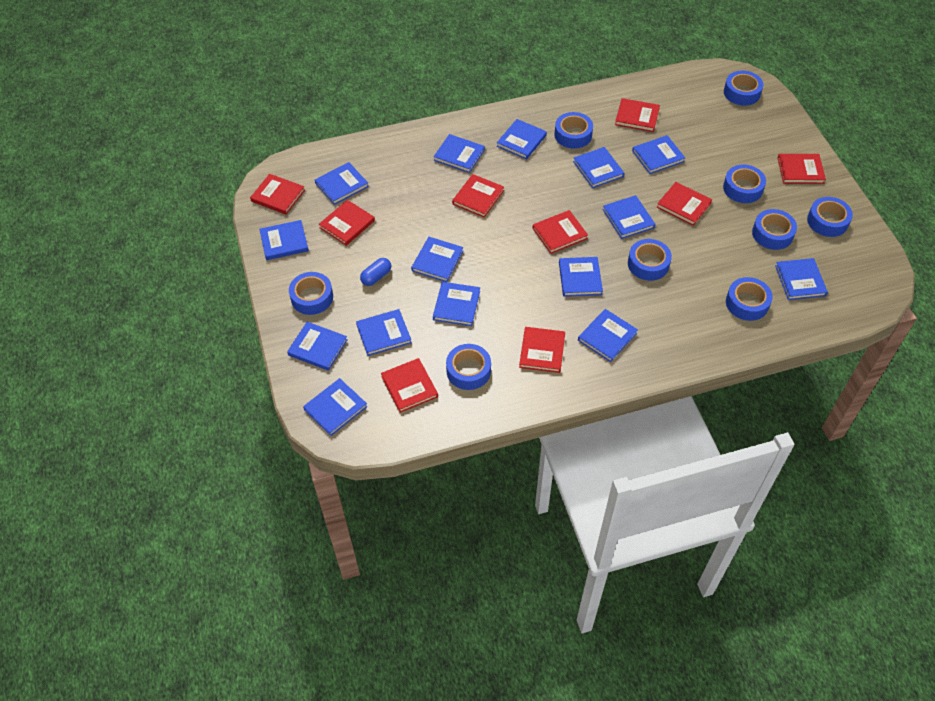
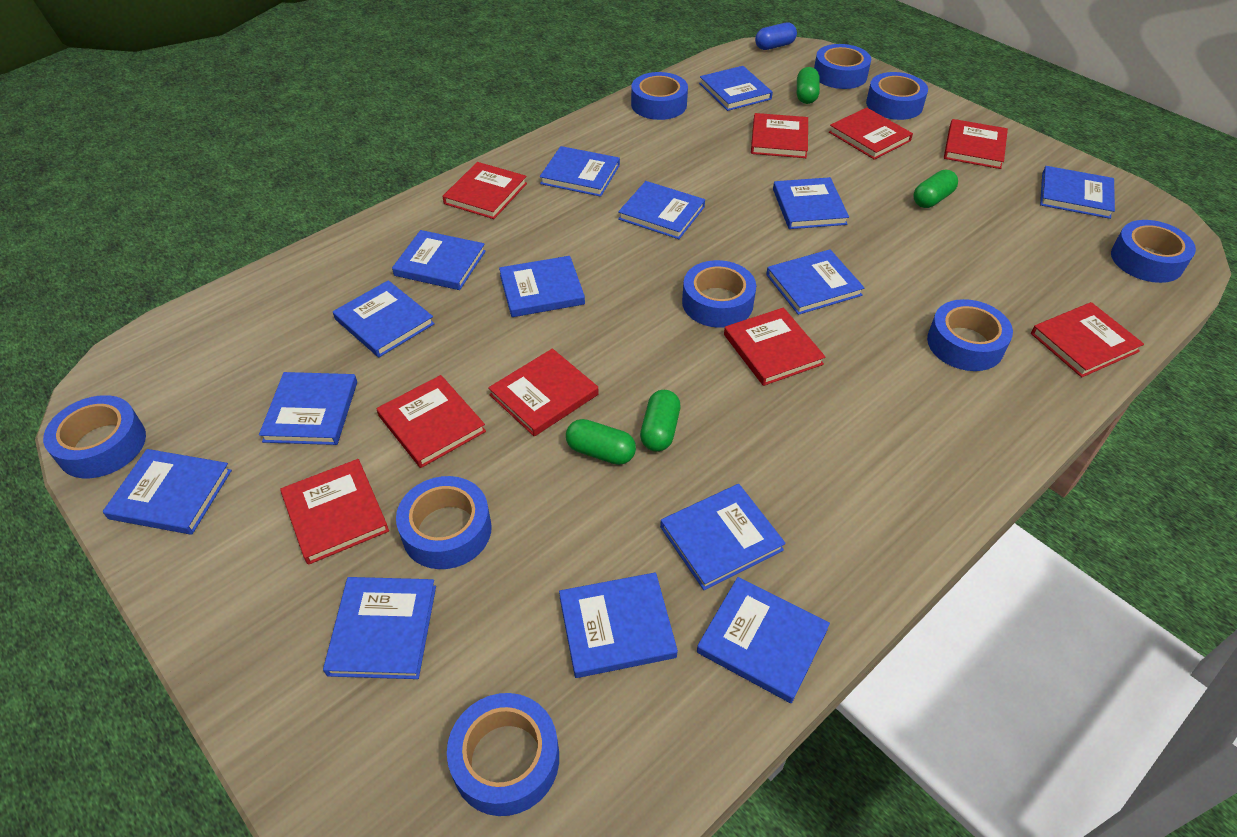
green capsule: 0 -> 4

